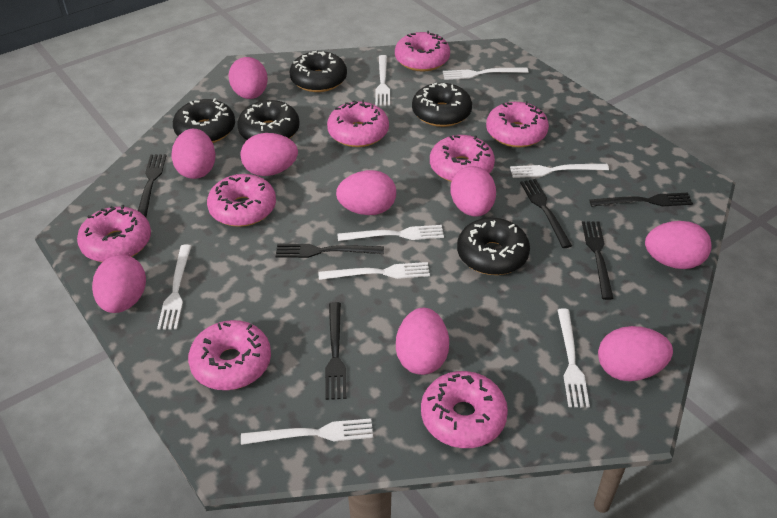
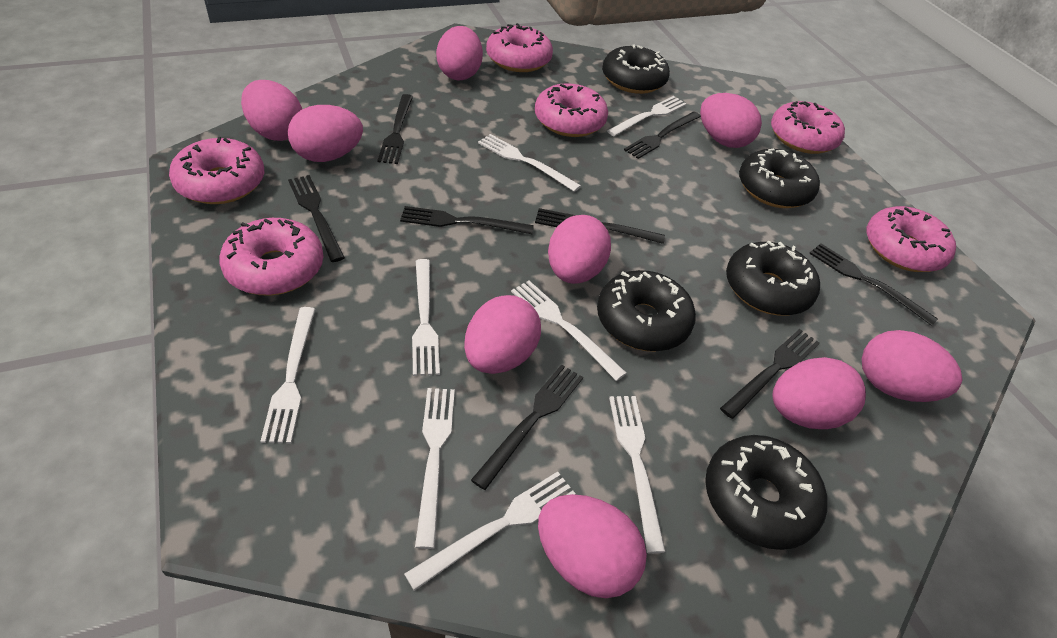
black fork: 6 -> 8
pink donut: 8 -> 6

